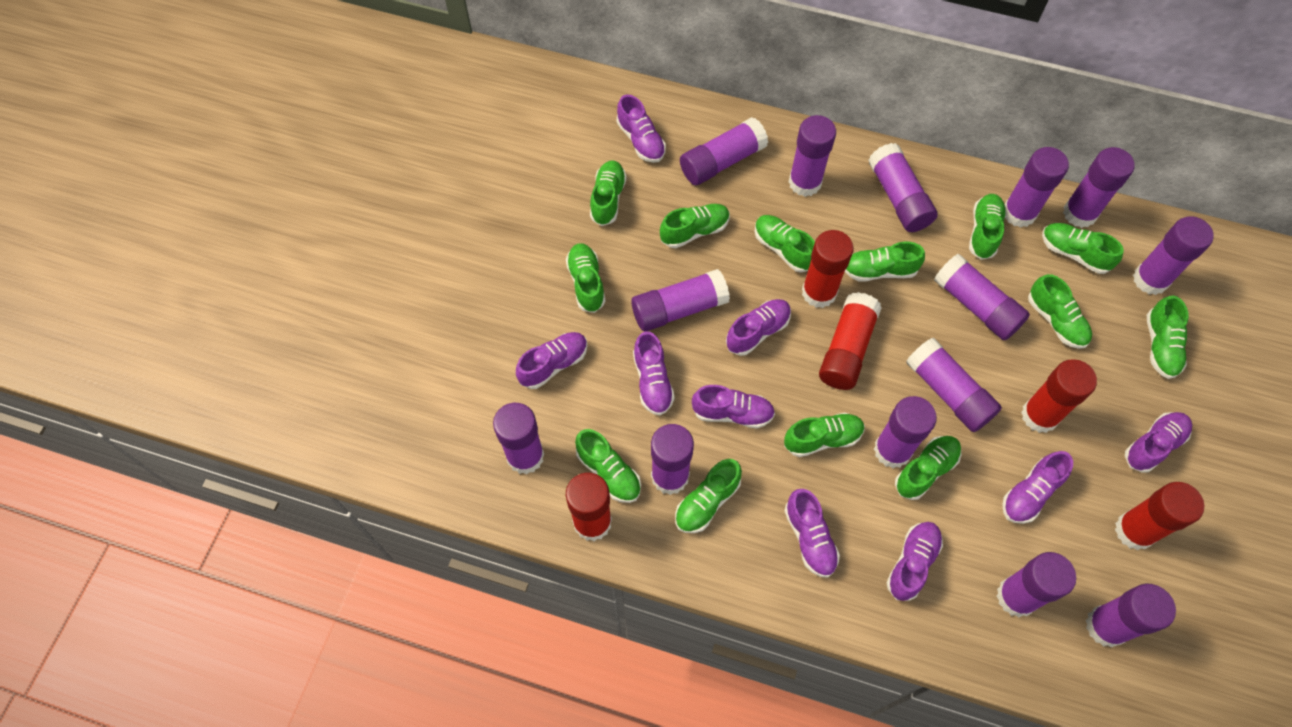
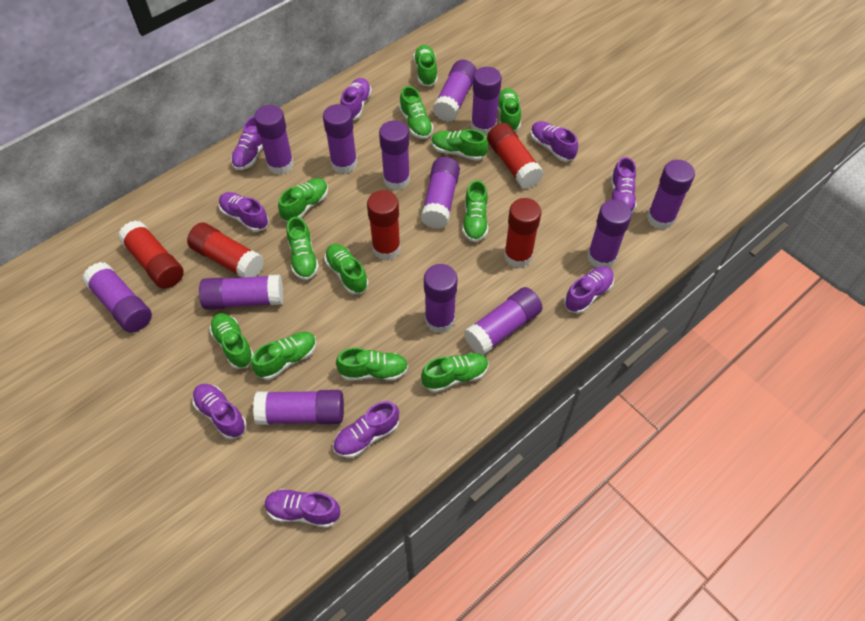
green shoe: 13 -> 12
purple glue stick: 14 -> 13

